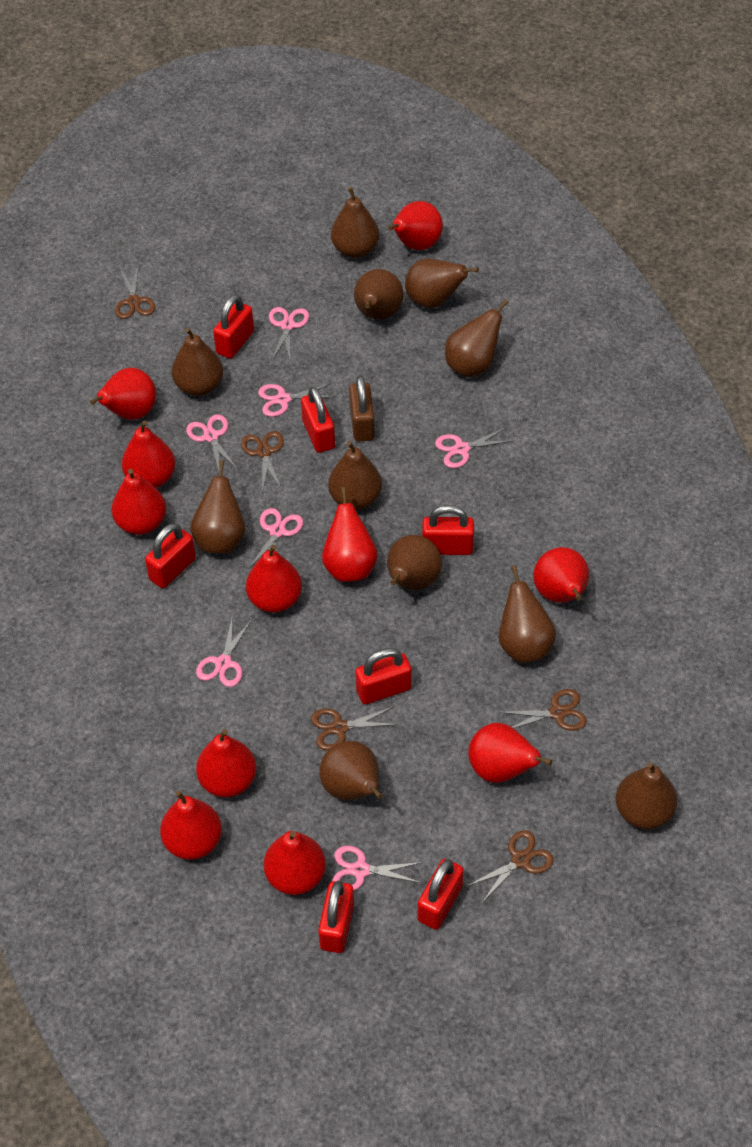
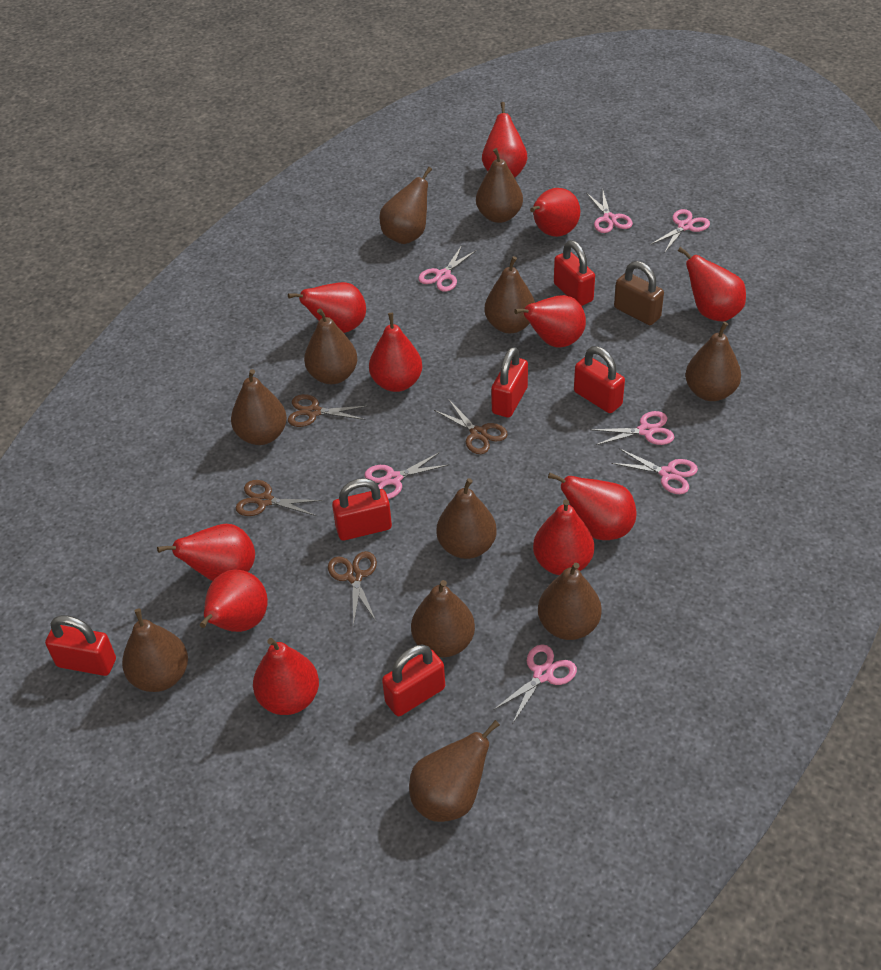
brown scissors: 5 -> 4
red padlock: 7 -> 6

